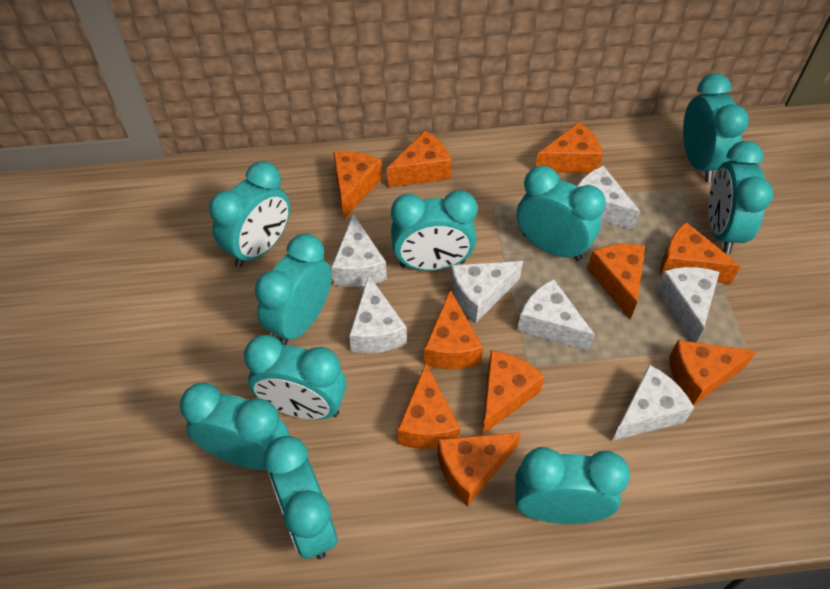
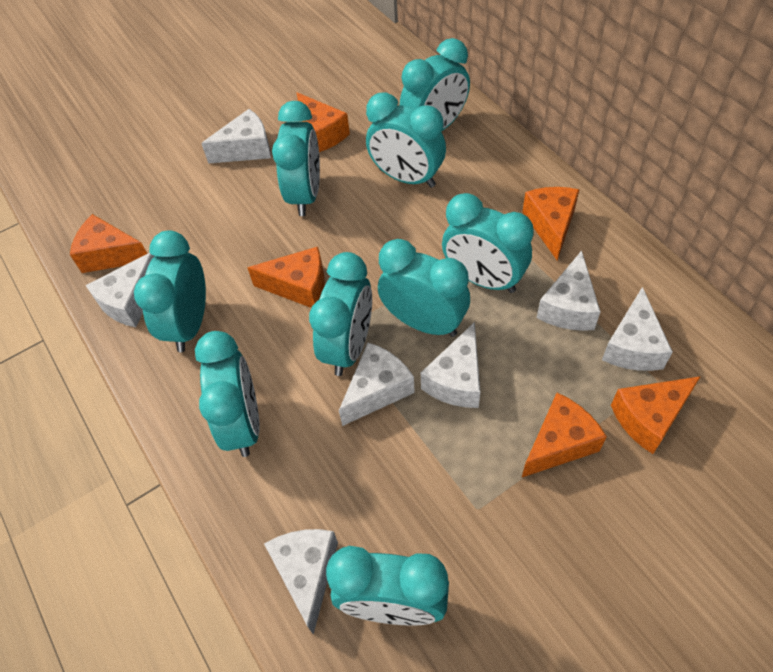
orange cheese: 10 -> 6
turquoise clock: 10 -> 9

